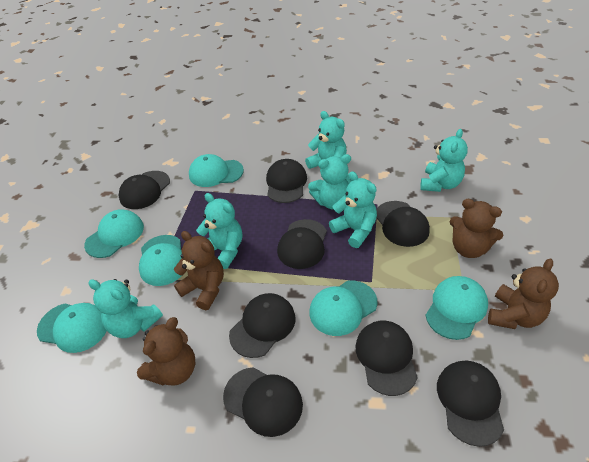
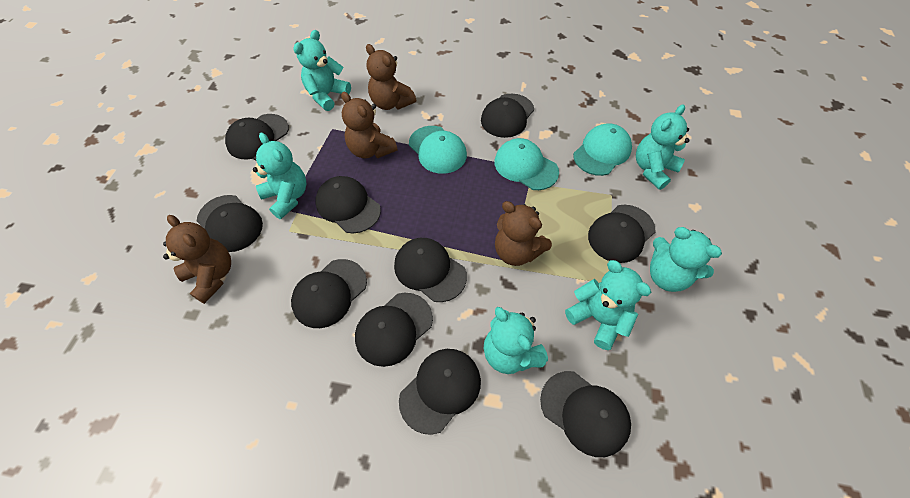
black cap: 8 -> 10
turquoise cap: 6 -> 3

